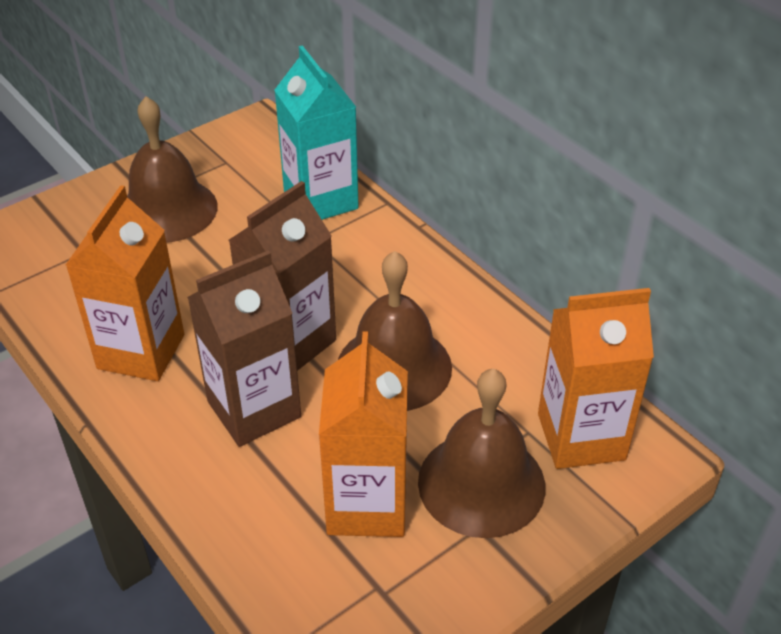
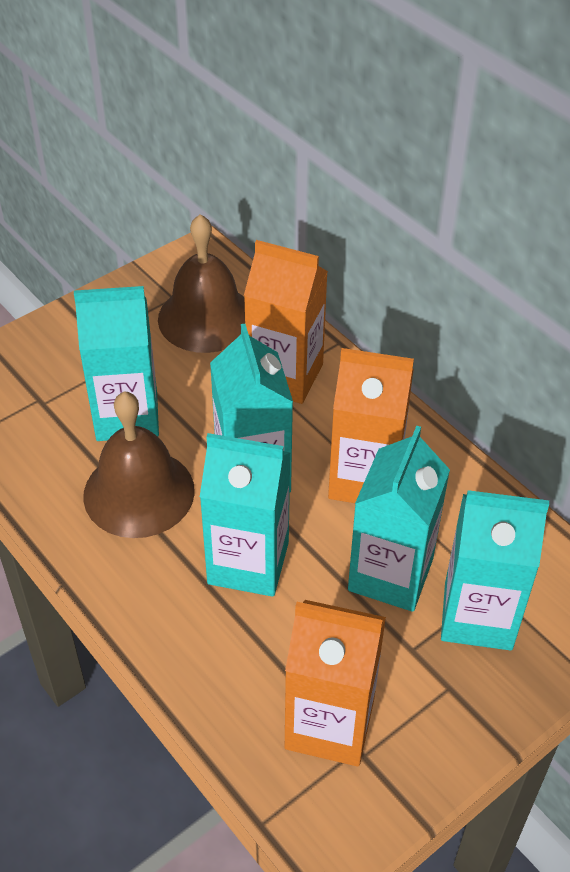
brown bell: 3 -> 2
brown carton: 2 -> 0
turquoise carton: 1 -> 5

